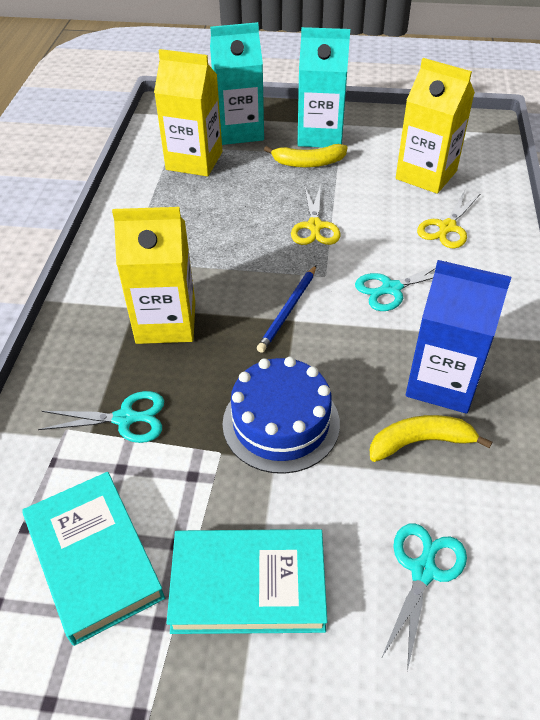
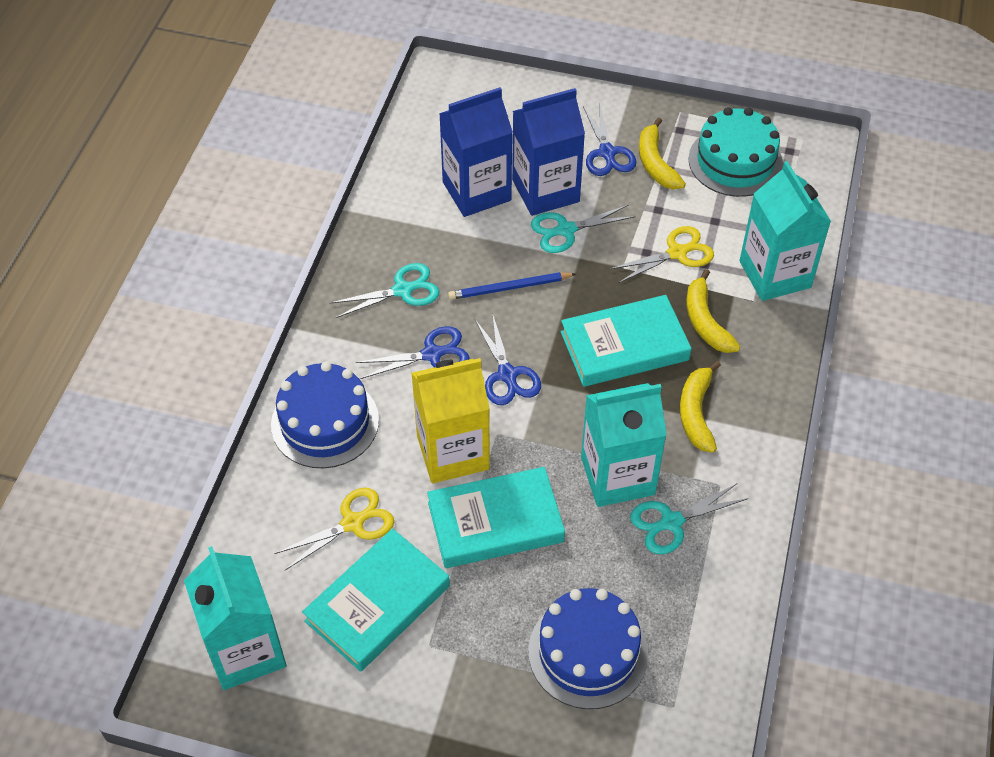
blue cake: 1 -> 2
blue carton: 1 -> 2
blue scissors: 0 -> 3
turquoise book: 2 -> 3
turquoise cake: 0 -> 1
turquoise carton: 2 -> 3
yellow banana: 2 -> 3
yellow carton: 3 -> 1

